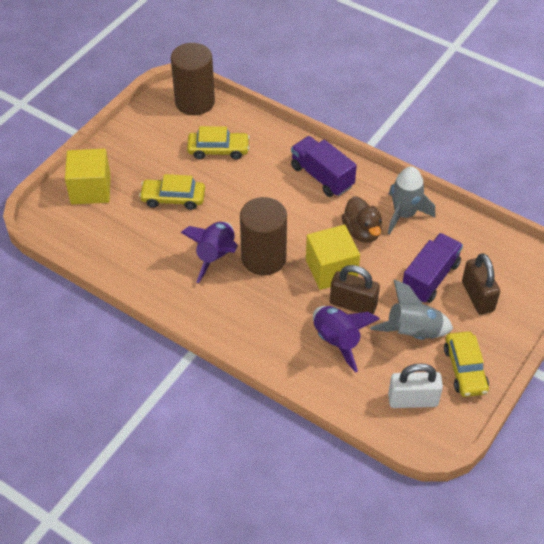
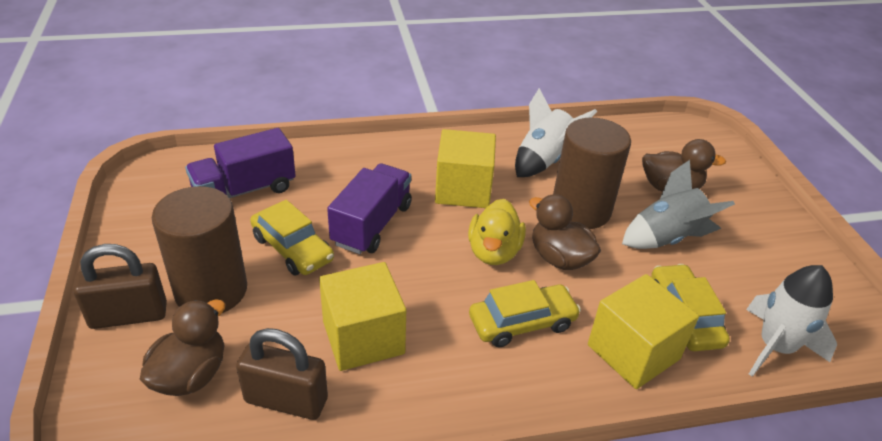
brown duck: 1 -> 3
grey rocket: 2 -> 1
purple rocket: 2 -> 0
white padlock: 1 -> 0
white rocket: 0 -> 2
yellow cube: 2 -> 3
yellow duck: 0 -> 1

